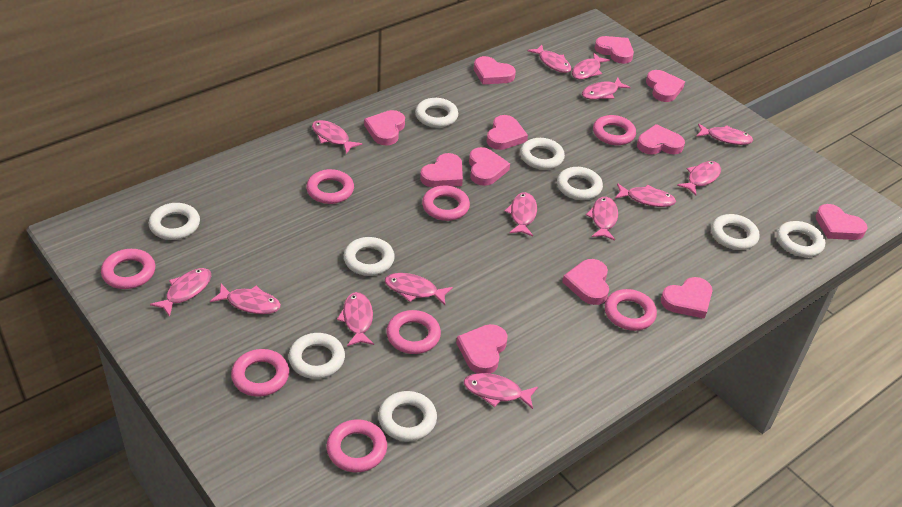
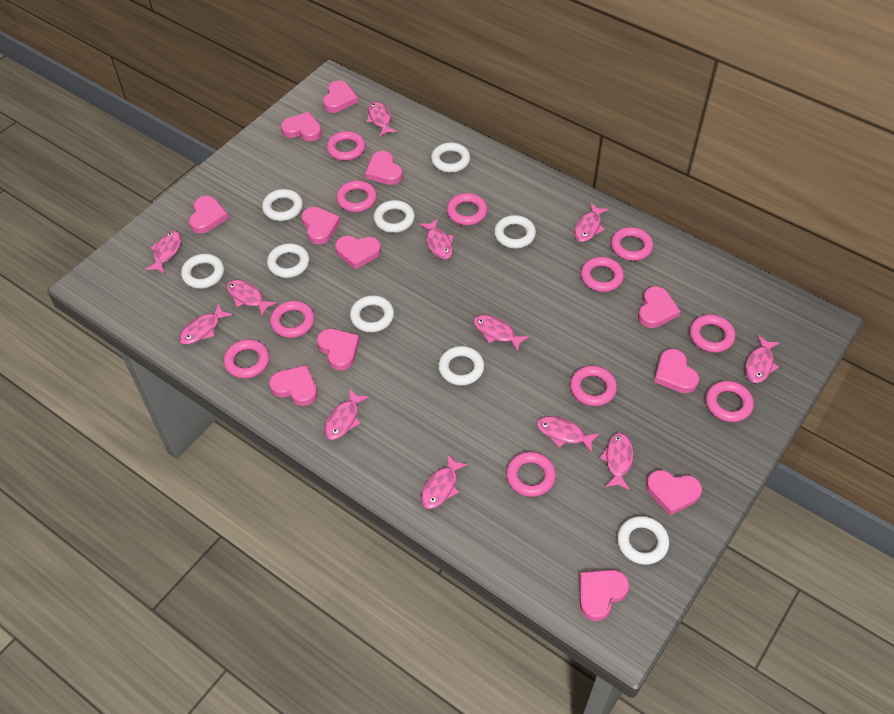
pink fish: 14 -> 12
pink ring: 8 -> 11

